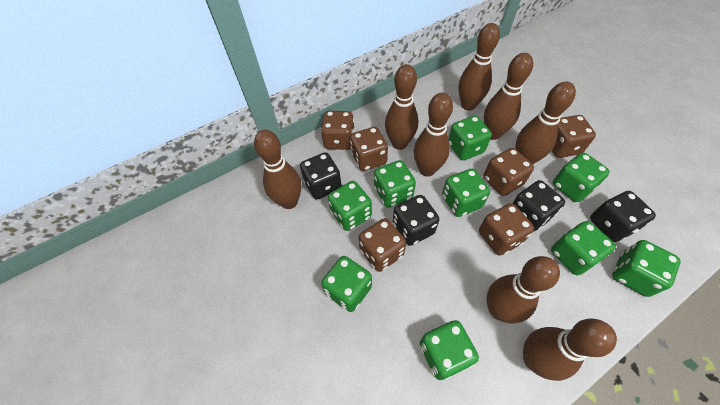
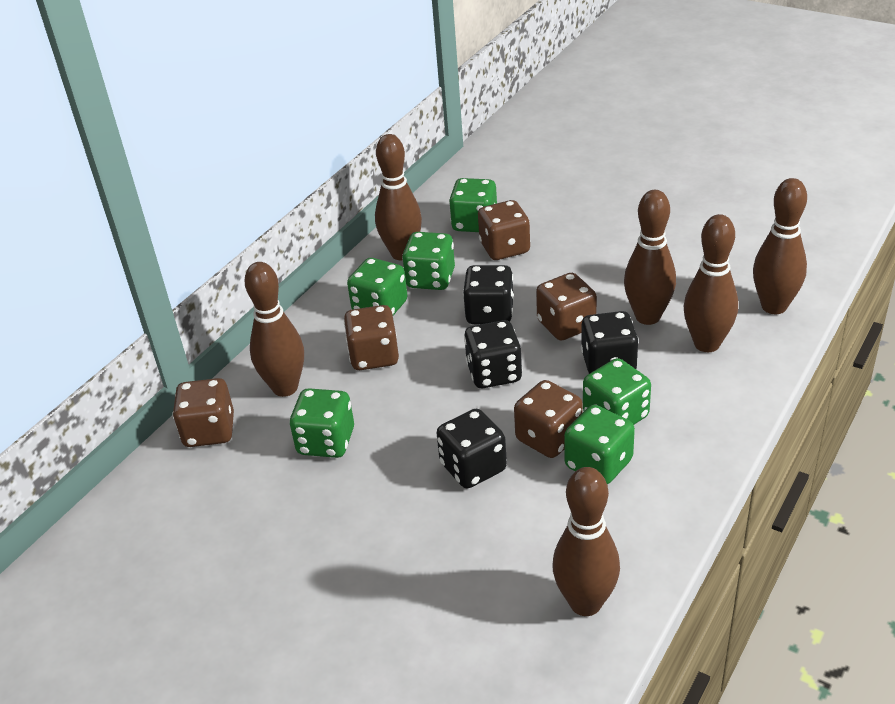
brown bowling pin: 8 -> 6
brown dice: 6 -> 5
green dice: 9 -> 6

